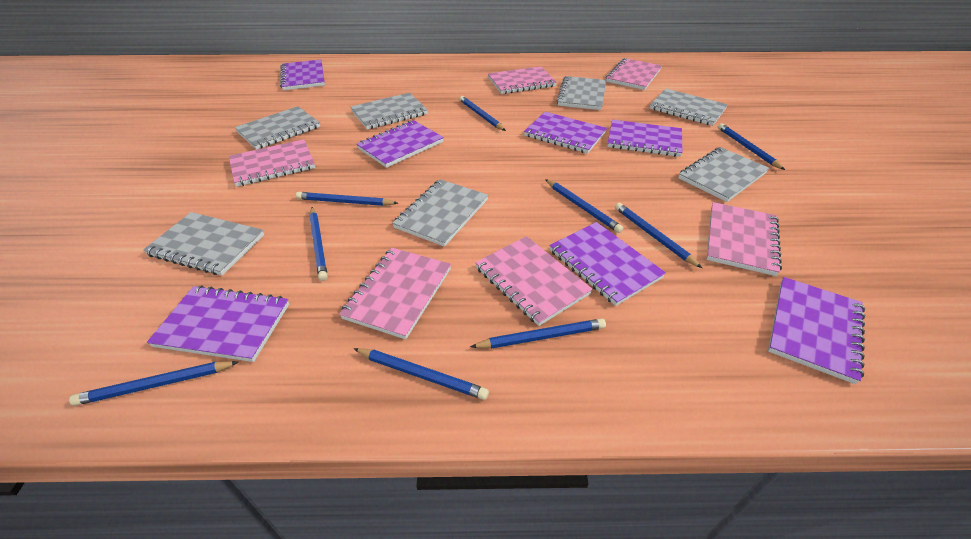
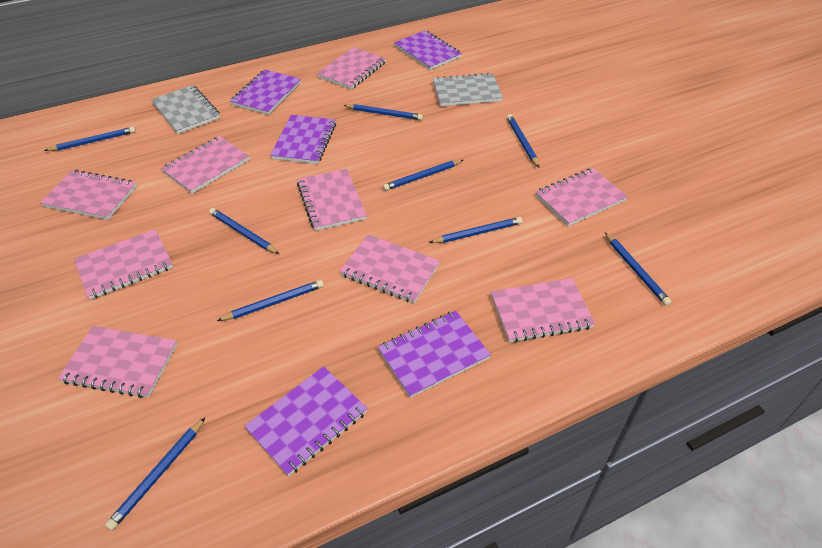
grey notebook: 7 -> 2
pink notebook: 6 -> 9
purple notebook: 7 -> 5

